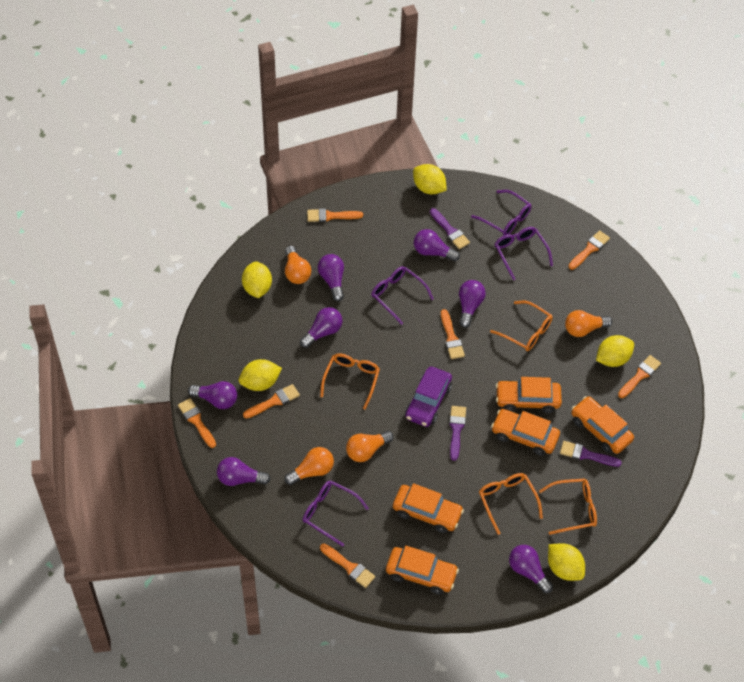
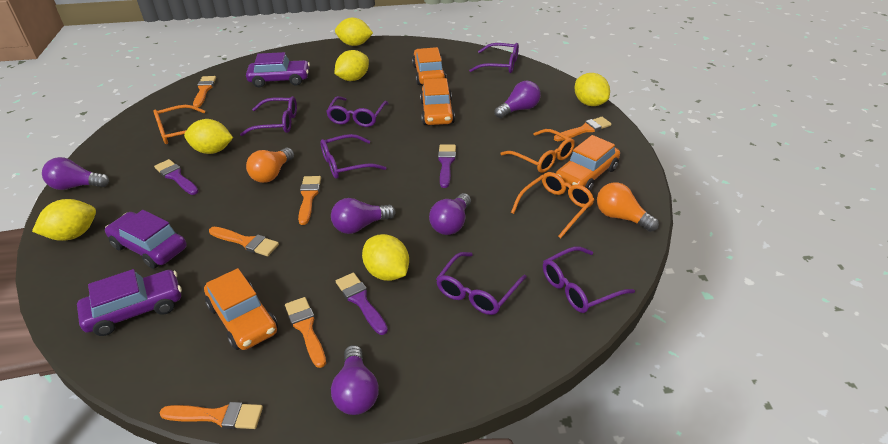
orange brush: 7 -> 6
orange car: 5 -> 4
orange glasses: 4 -> 3
orange light bulb: 4 -> 2
purple car: 1 -> 3
purple glasses: 4 -> 6
purple light bulb: 7 -> 5
yellow lemon: 5 -> 6

